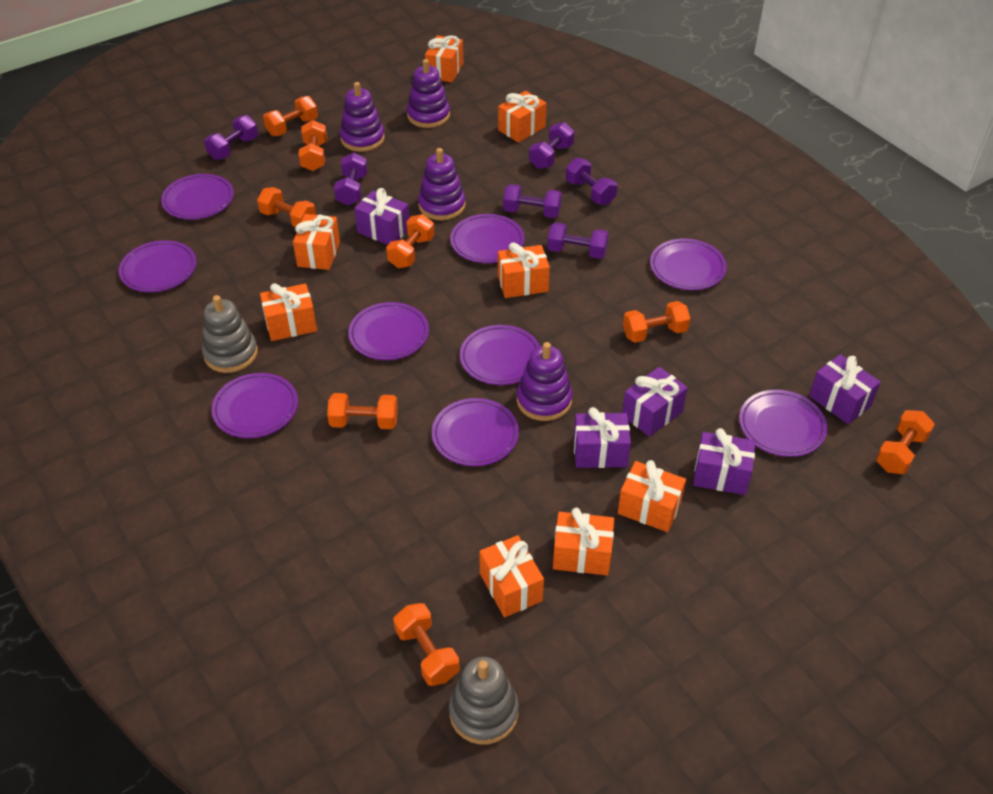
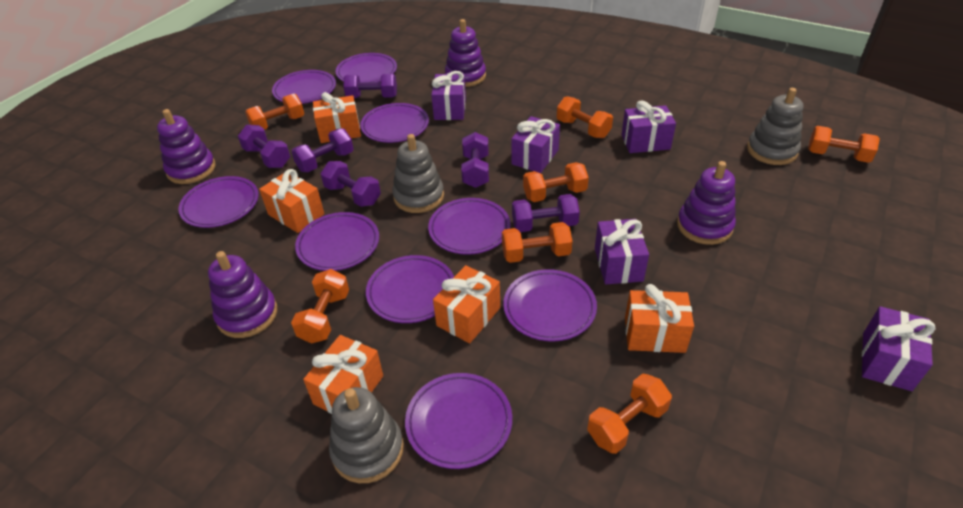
grey stacking toy: 2 -> 3
orange dumbbell: 8 -> 7
orange gift: 8 -> 5

